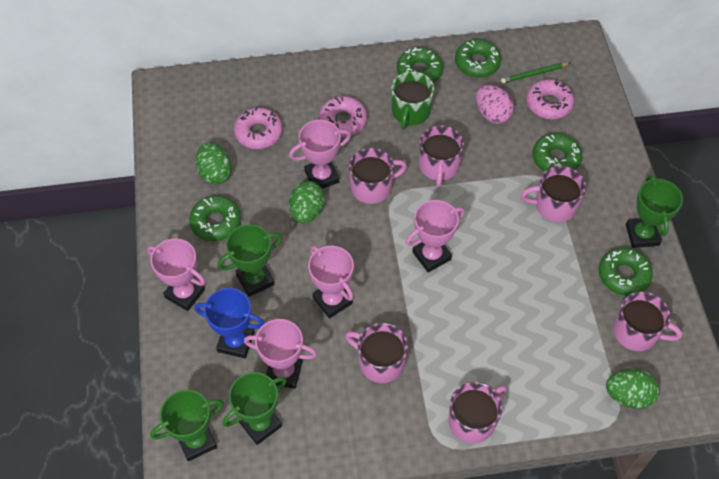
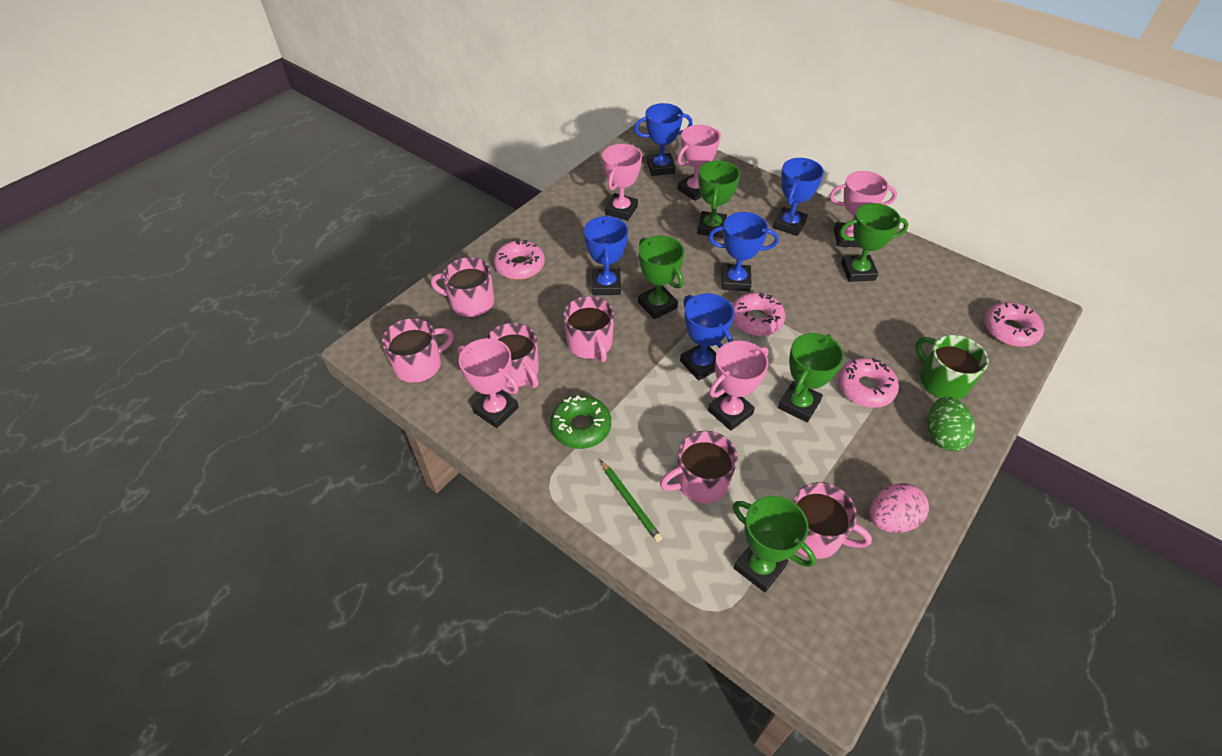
blue trophy: 1 -> 5
green donut: 5 -> 1
green egg: 3 -> 1
green trophy: 4 -> 5
pink donut: 3 -> 4

